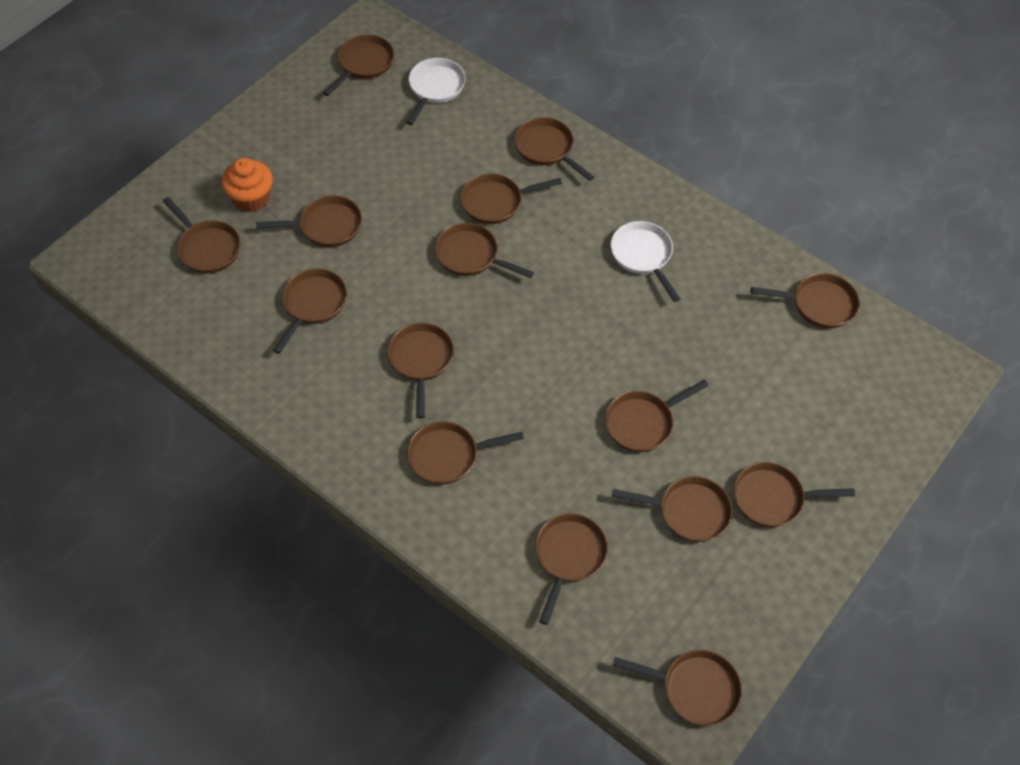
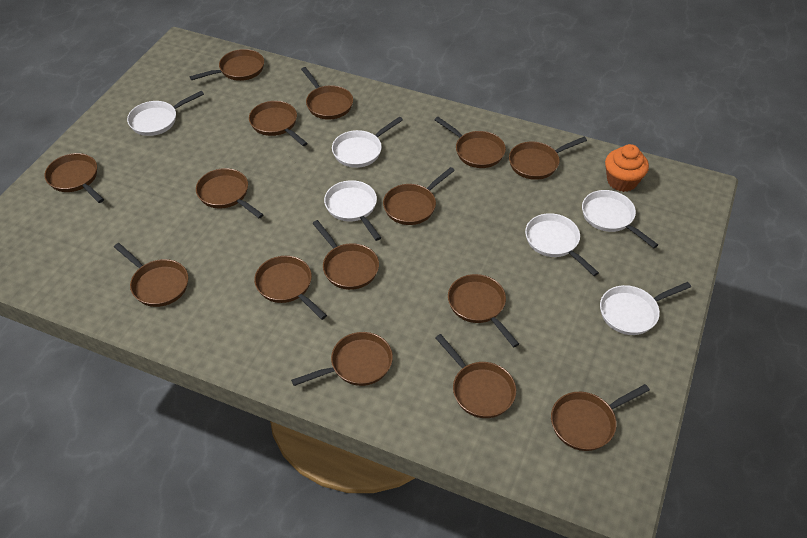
white pan: 2 -> 6

